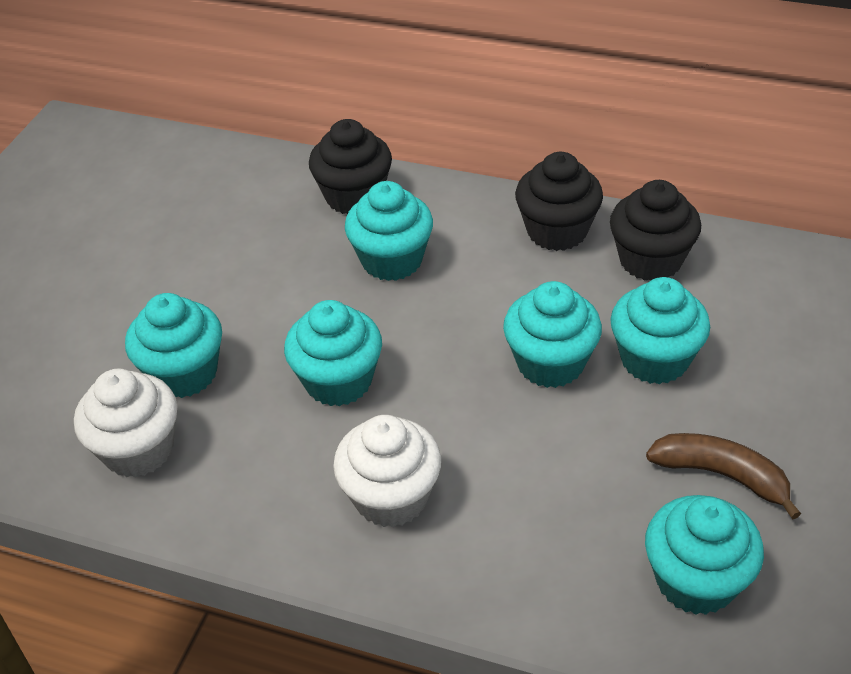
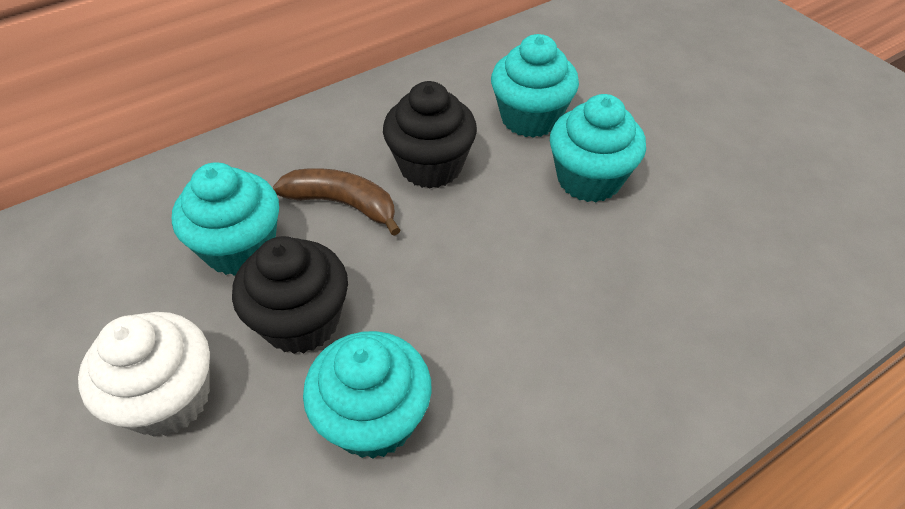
black cupcake: 3 -> 2
turquoise cupcake: 6 -> 4
white cupcake: 2 -> 1

